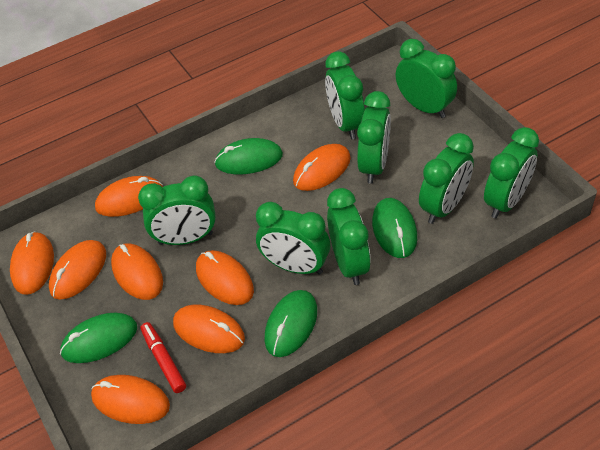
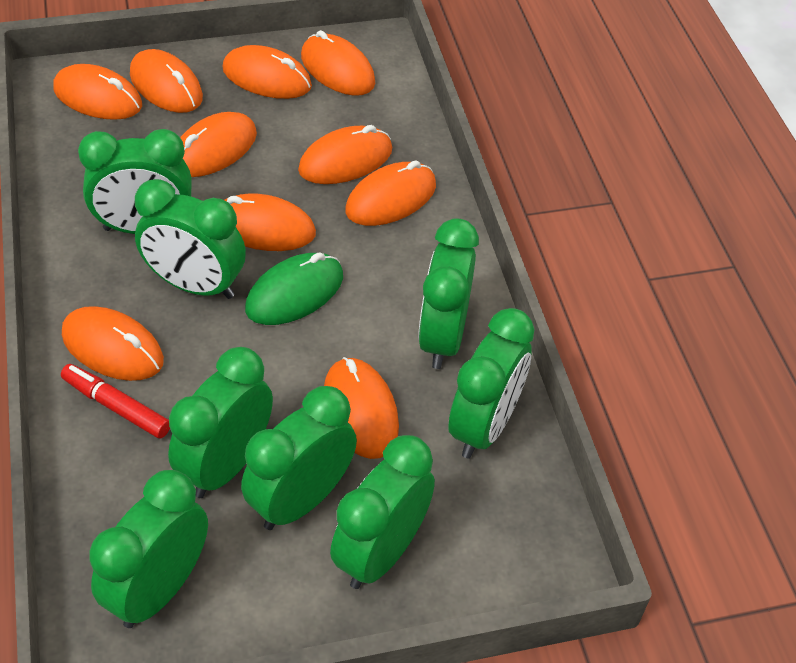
green mouse: 4 -> 1
orange mouse: 8 -> 10

